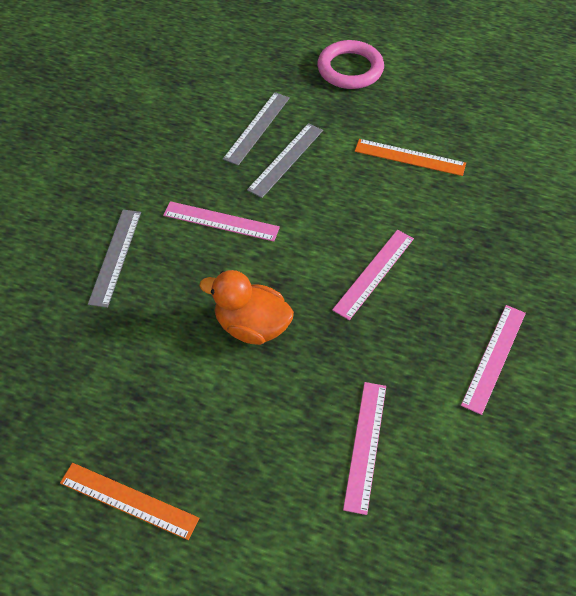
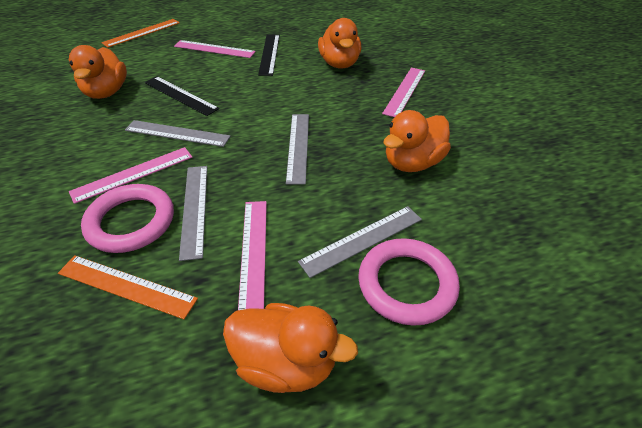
black ruler: 0 -> 2
grey ruler: 3 -> 4
orange duck: 1 -> 4
pink ring: 1 -> 2

